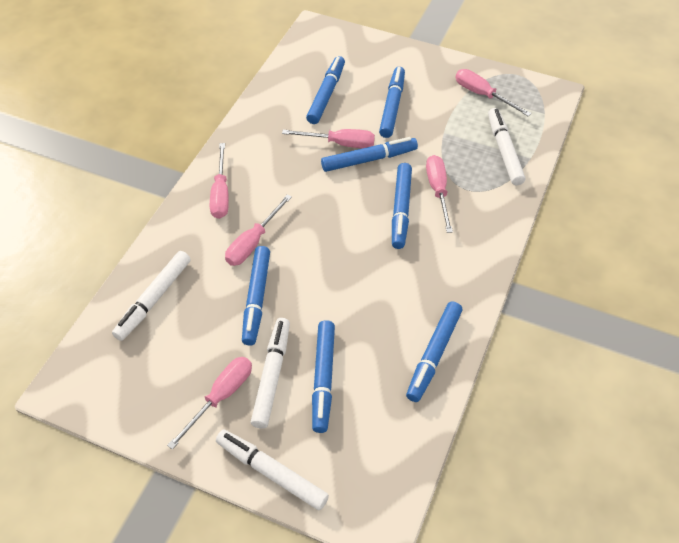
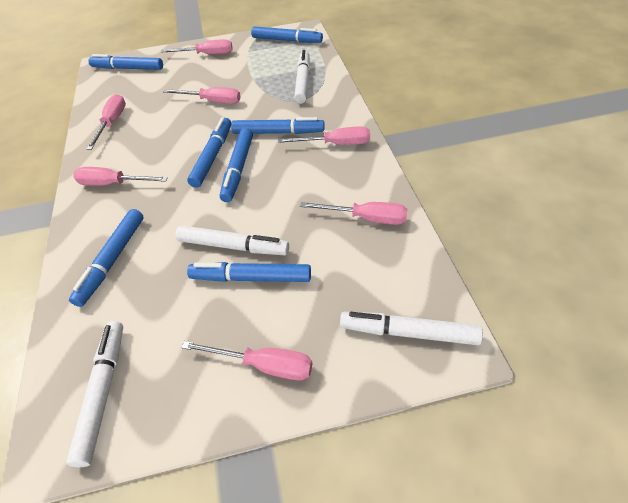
pink screwdriver: 6 -> 7

